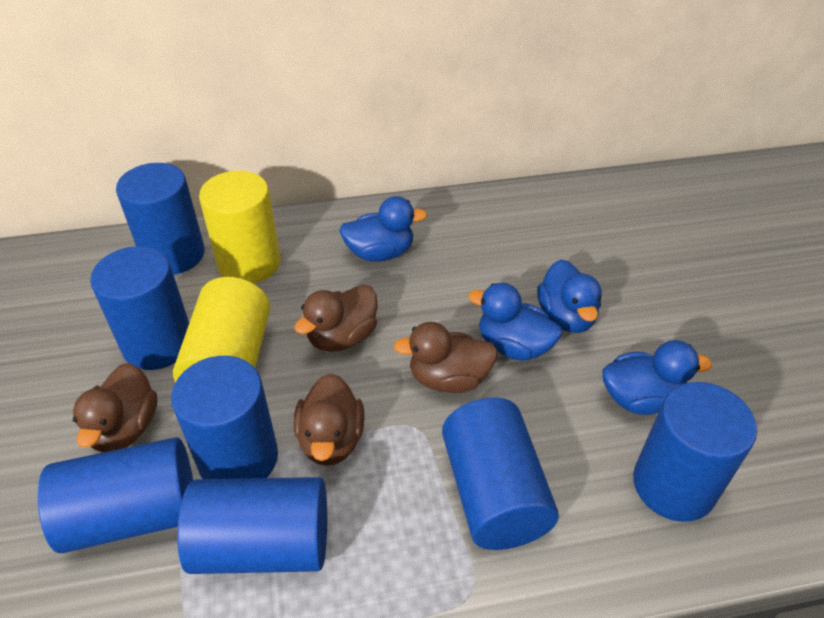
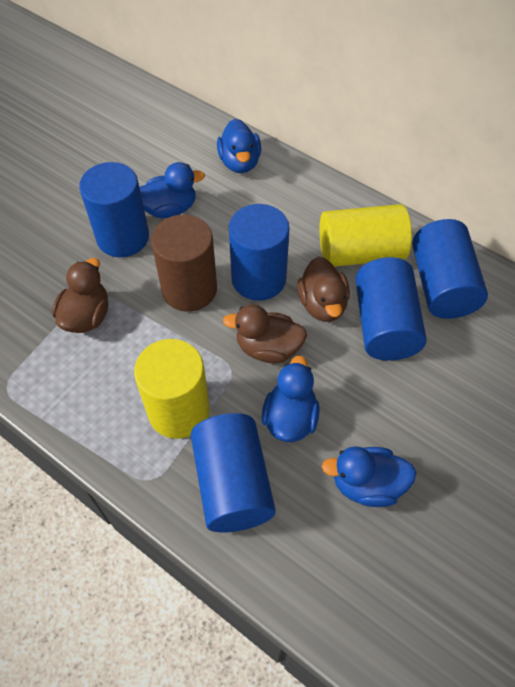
blue cylinder: 7 -> 5
brown cylinder: 0 -> 1
brown duck: 4 -> 3

